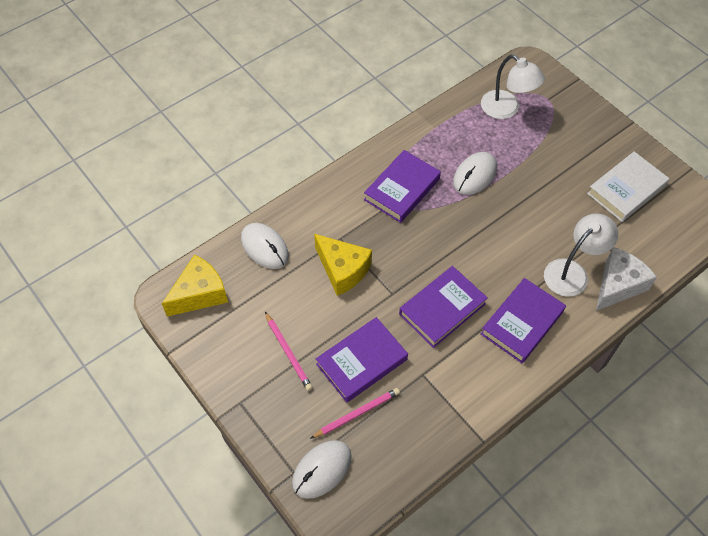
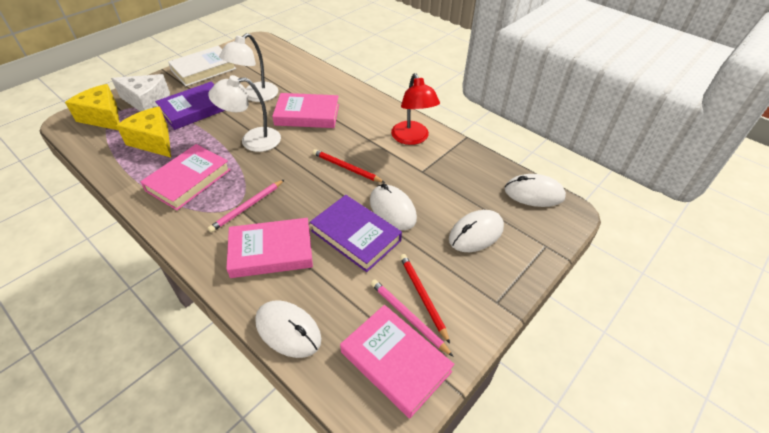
pink book: 0 -> 4
purple book: 4 -> 2
red lamp: 0 -> 1
red pencil: 0 -> 2
white mouse: 3 -> 4

